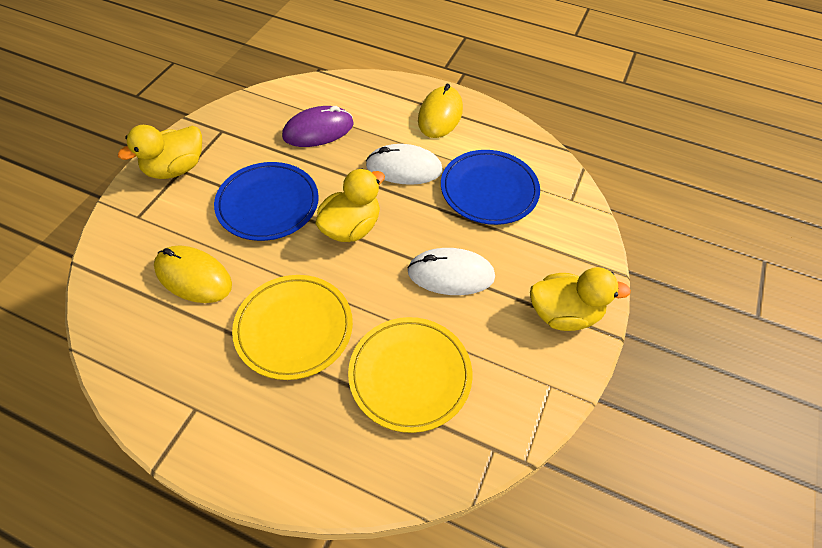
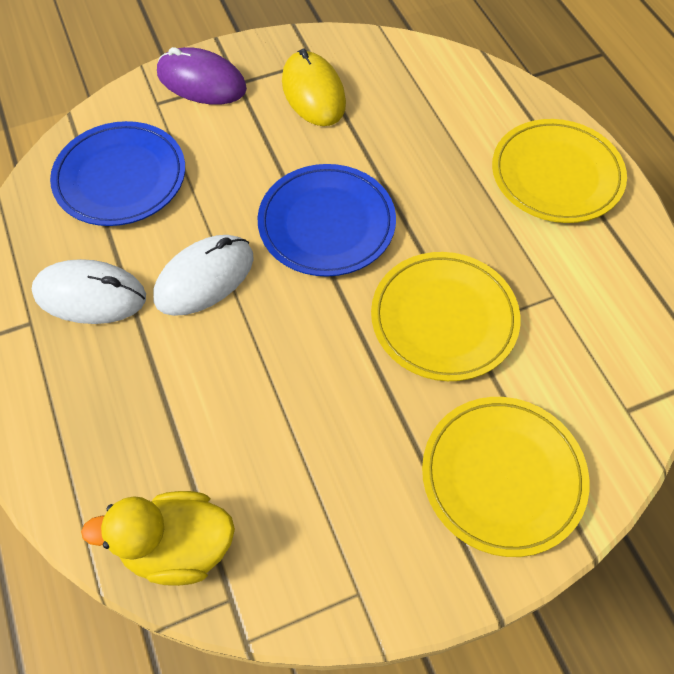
yellow duck: 3 -> 1
yellow mouse: 2 -> 1
yellow plate: 2 -> 3

